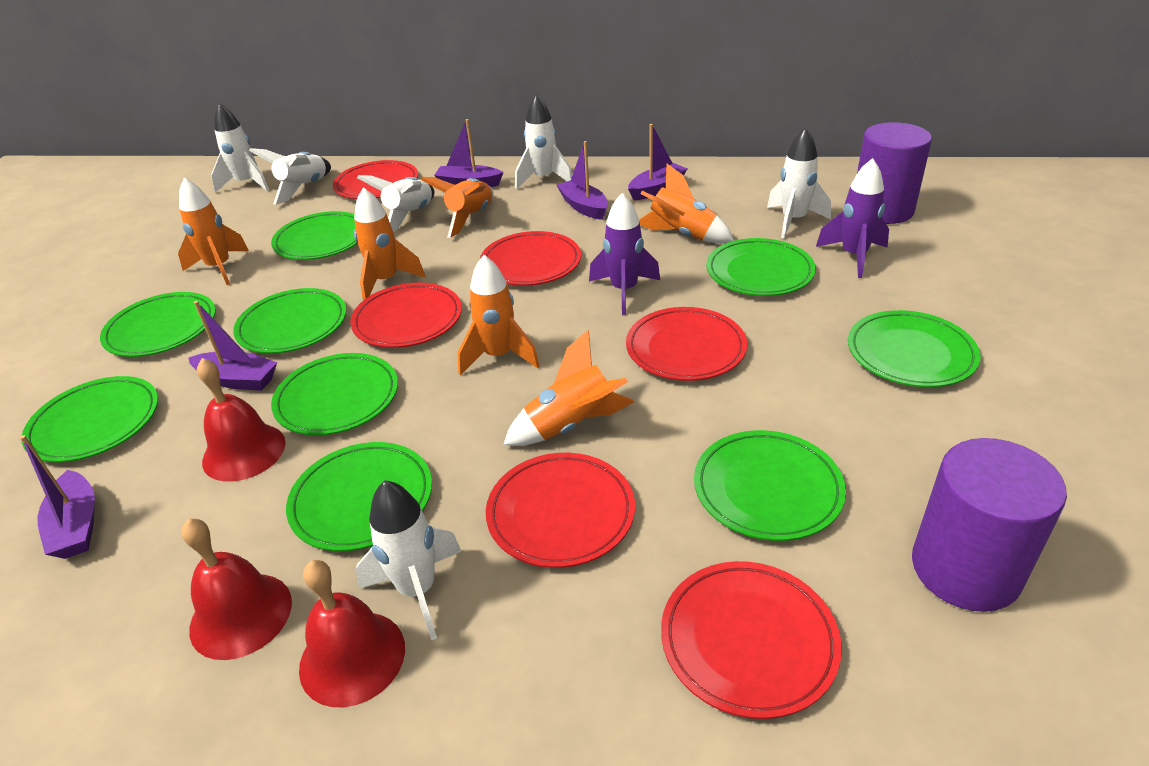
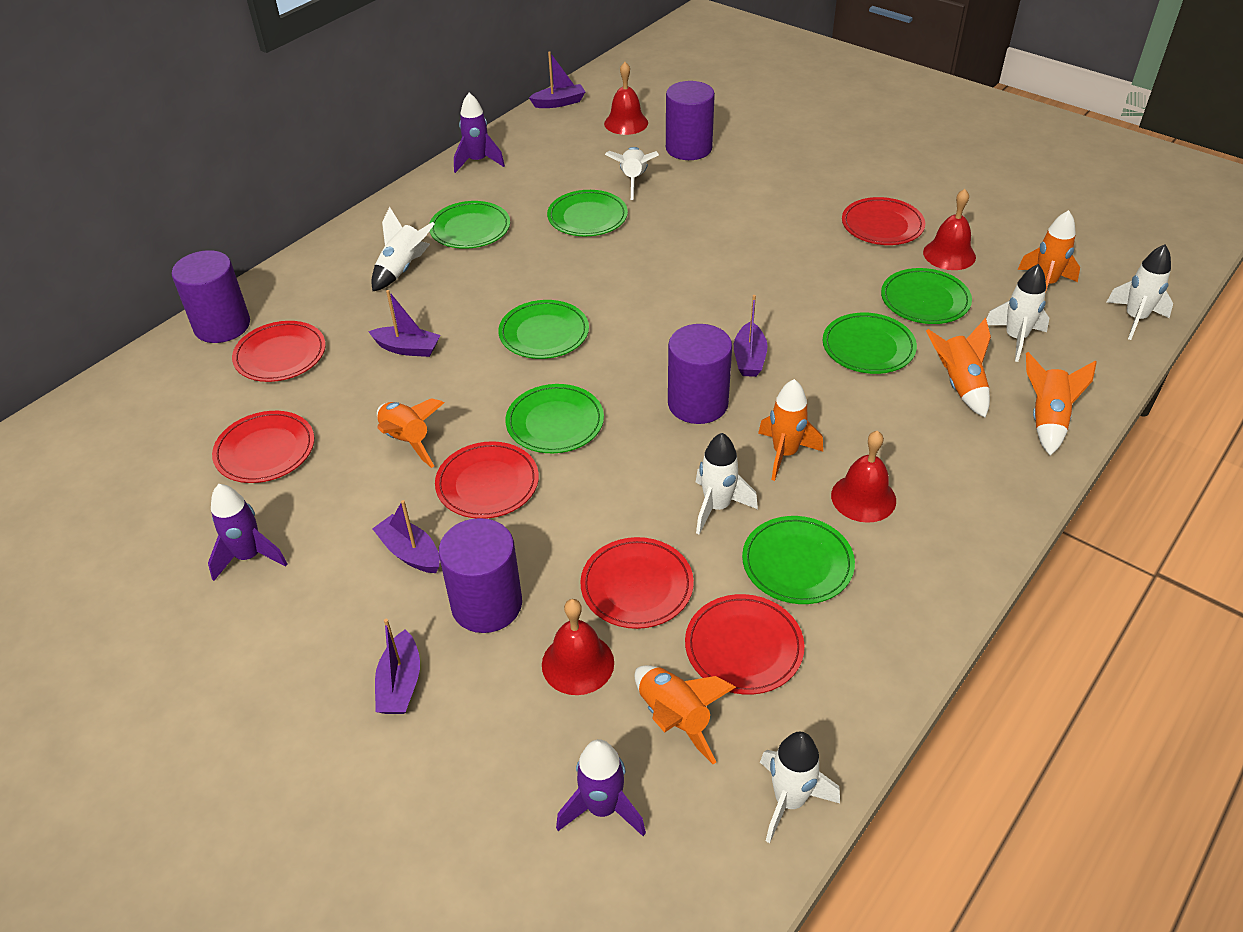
green plate: 9 -> 7
purple cylinder: 2 -> 4
purple rocket: 2 -> 3
red bell: 3 -> 4

